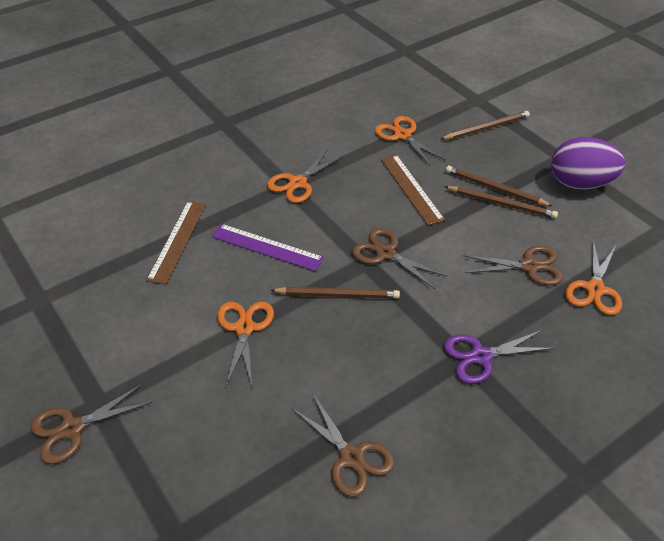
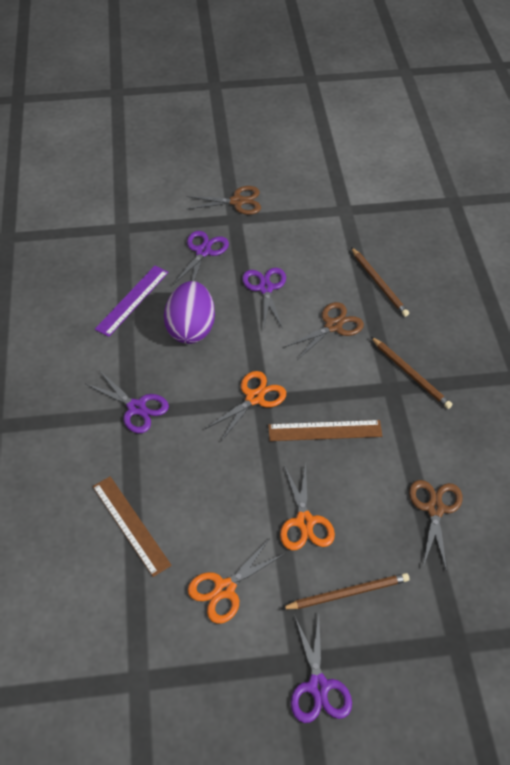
brown pencil: 4 -> 3
brown scissors: 4 -> 3
orange scissors: 4 -> 3
purple scissors: 1 -> 4

